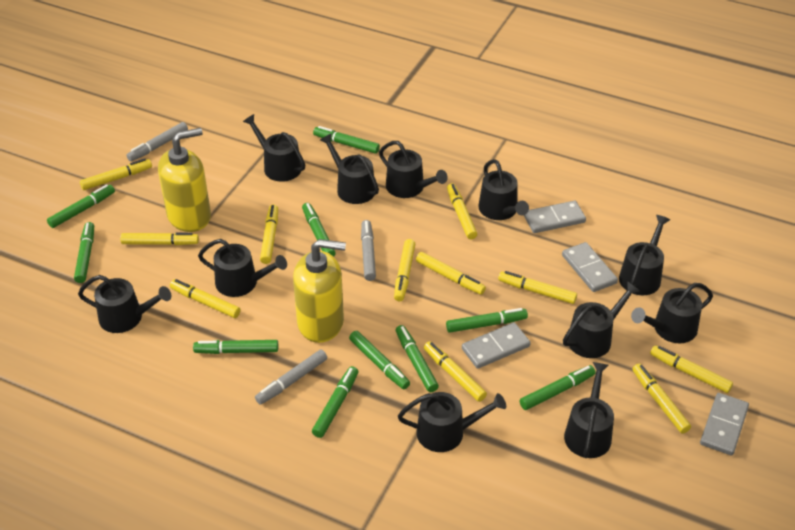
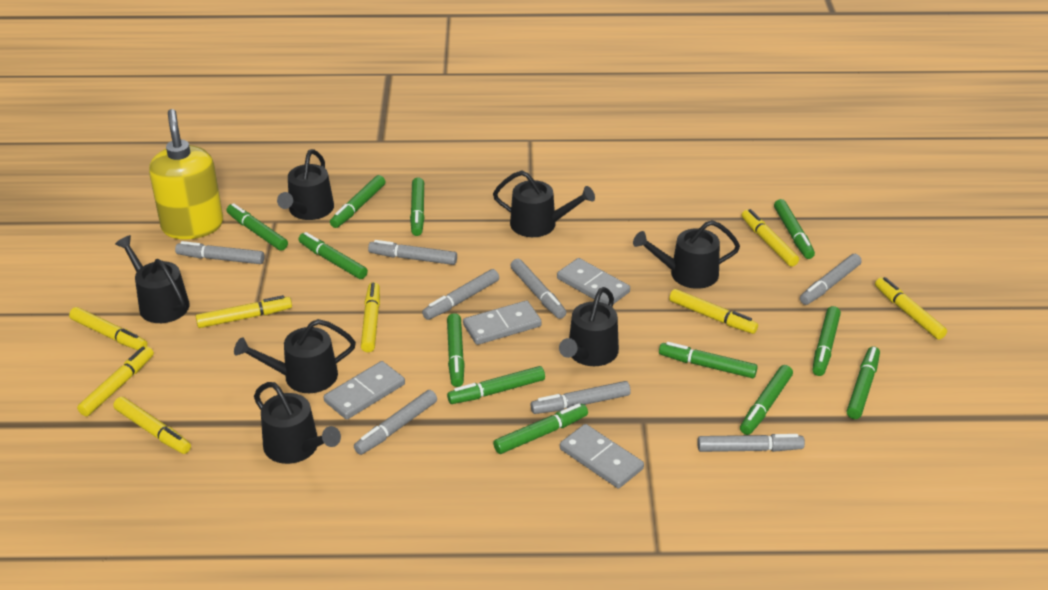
black watering can: 11 -> 7
green marker: 10 -> 12
grey marker: 3 -> 8
yellow marker: 11 -> 8
yellow soap dispenser: 2 -> 1

